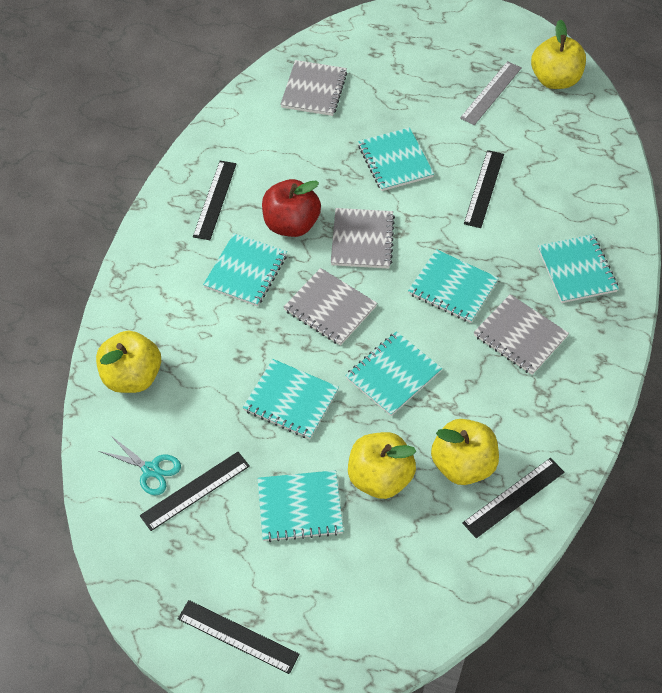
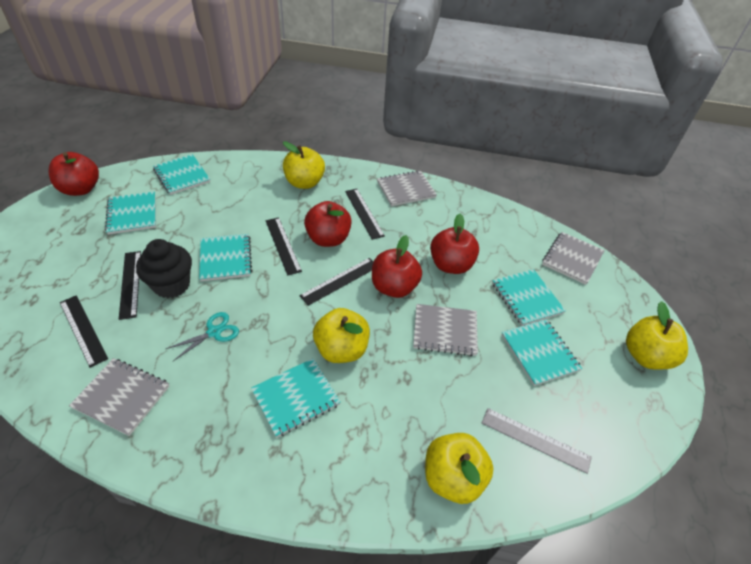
black cupcake: 0 -> 1
red apple: 1 -> 4
turquoise notebook: 7 -> 6

